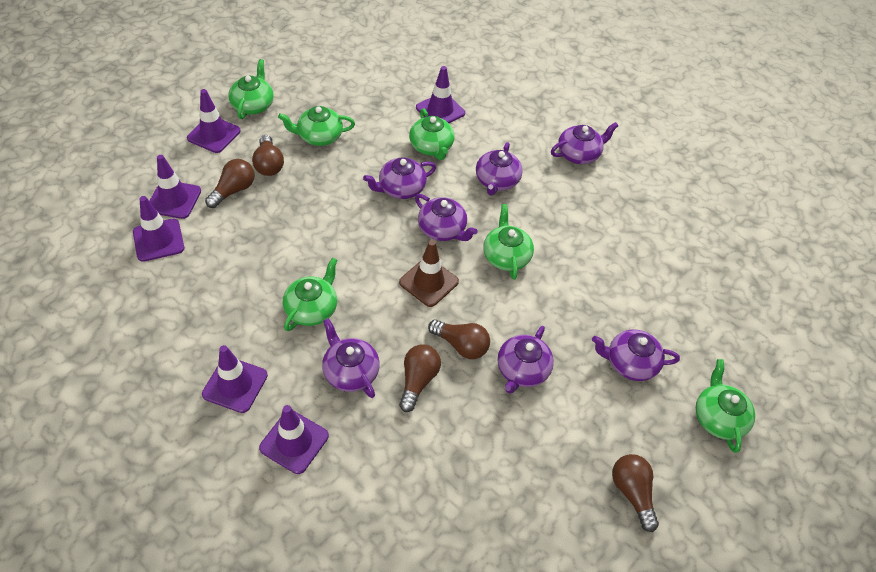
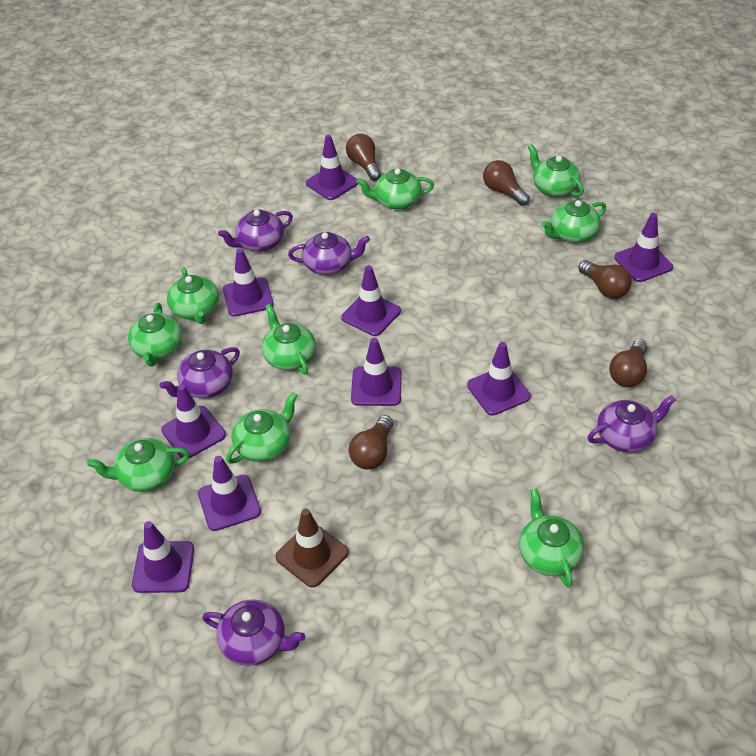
green teapot: 6 -> 9
purple teapot: 7 -> 5
purple traffic cone: 6 -> 9

